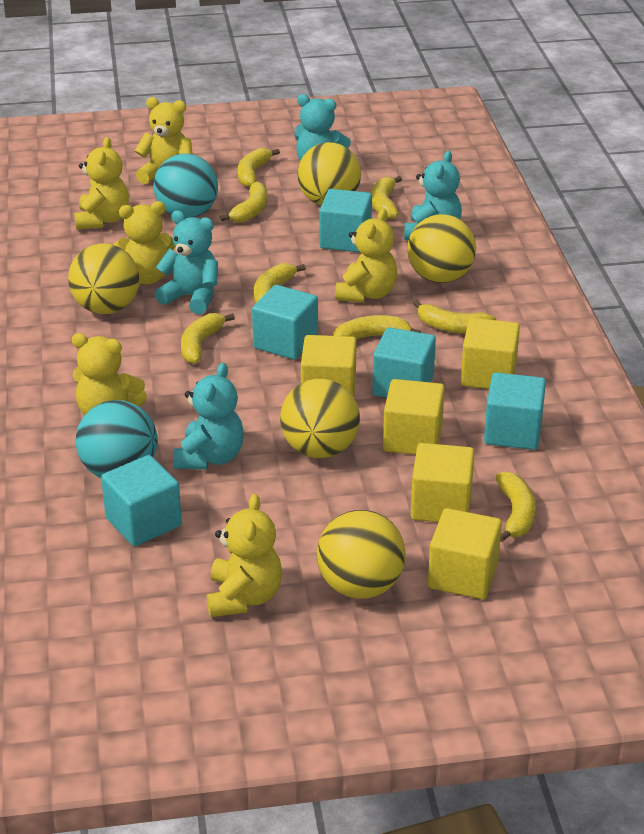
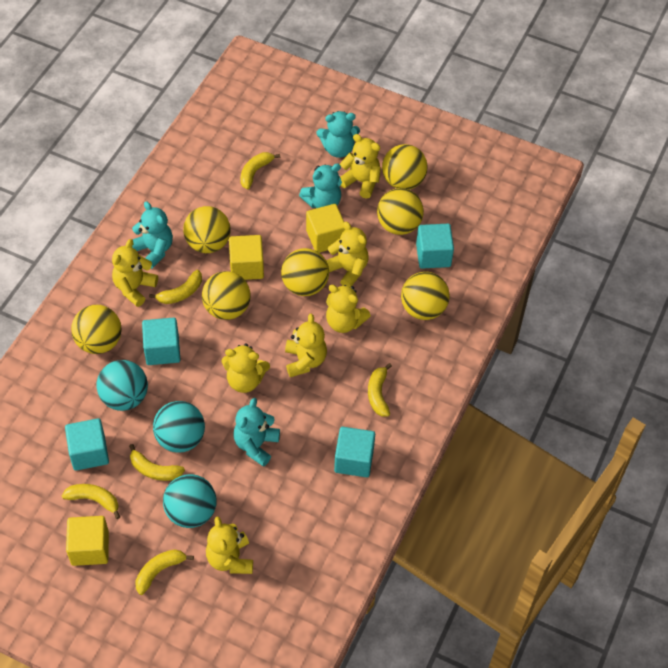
turquoise ball: 2 -> 3
turquoise cube: 5 -> 4
yellow ball: 5 -> 7
yellow banana: 8 -> 6
yellow cube: 5 -> 3
yellow teddy bear: 6 -> 7

